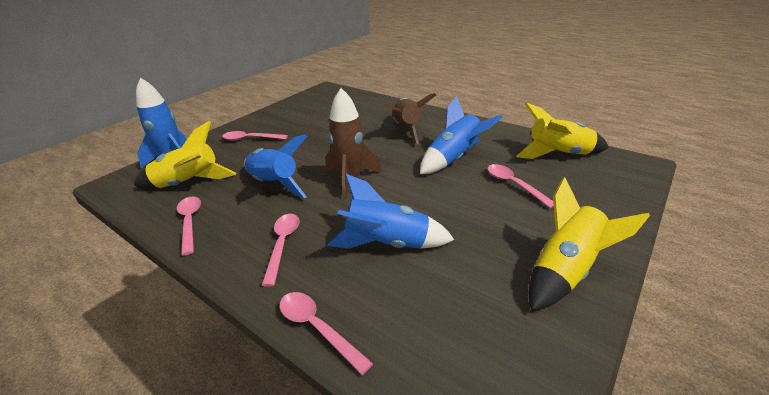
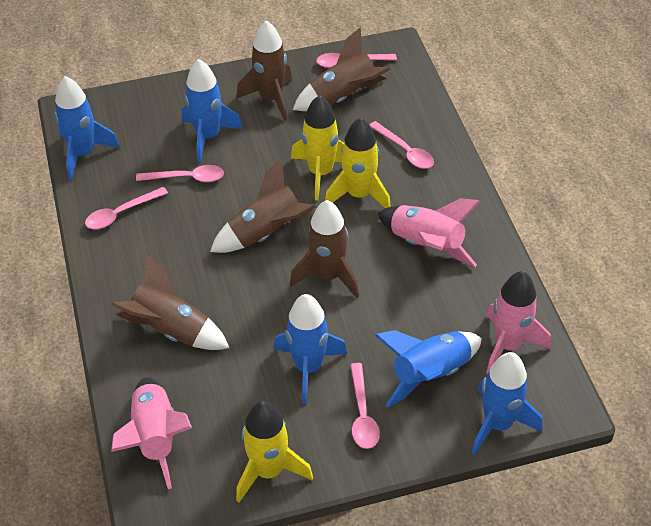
blue rocket: 4 -> 5
brown rocket: 2 -> 5
pink rocket: 0 -> 3

